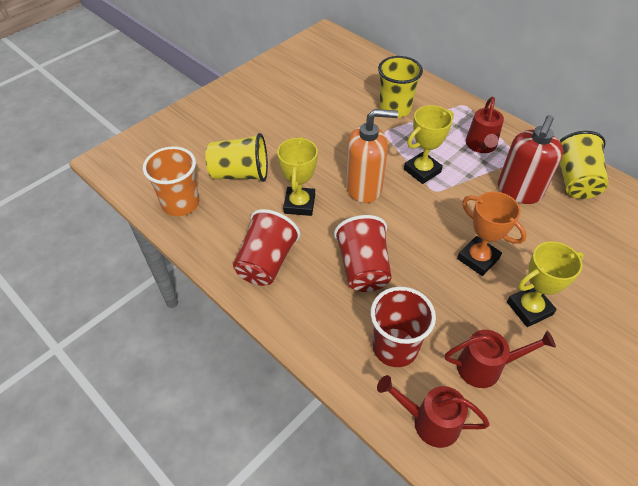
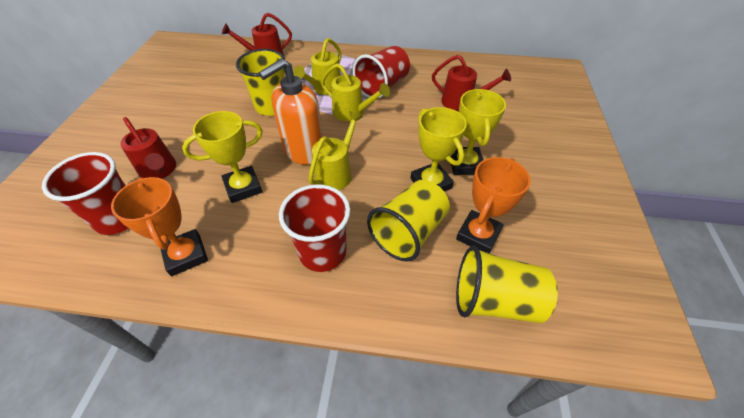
orange cup: 1 -> 0
orange trophy: 1 -> 2
red soap dispenser: 1 -> 0
yellow watering can: 0 -> 3

